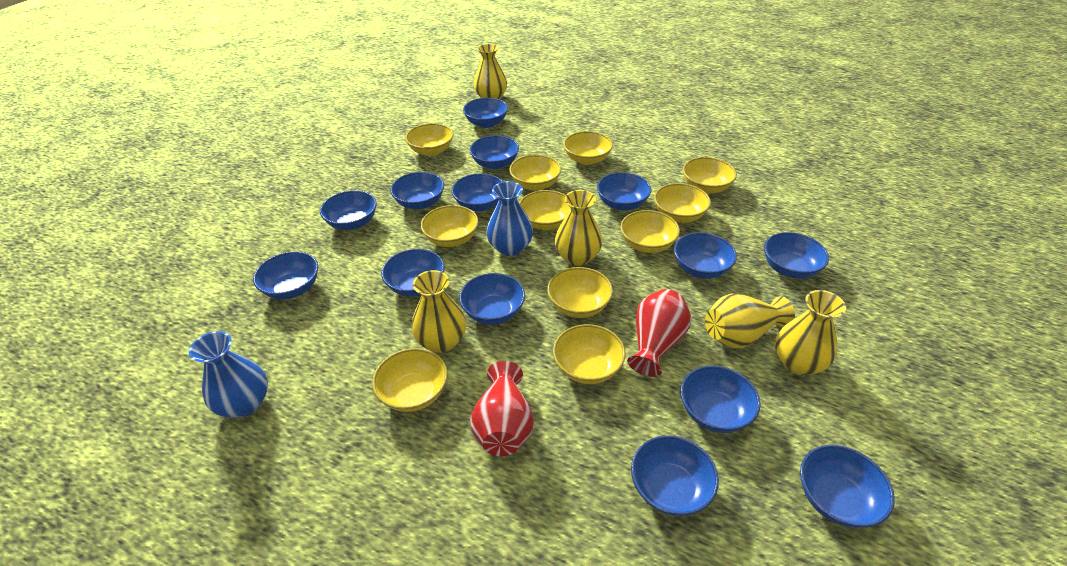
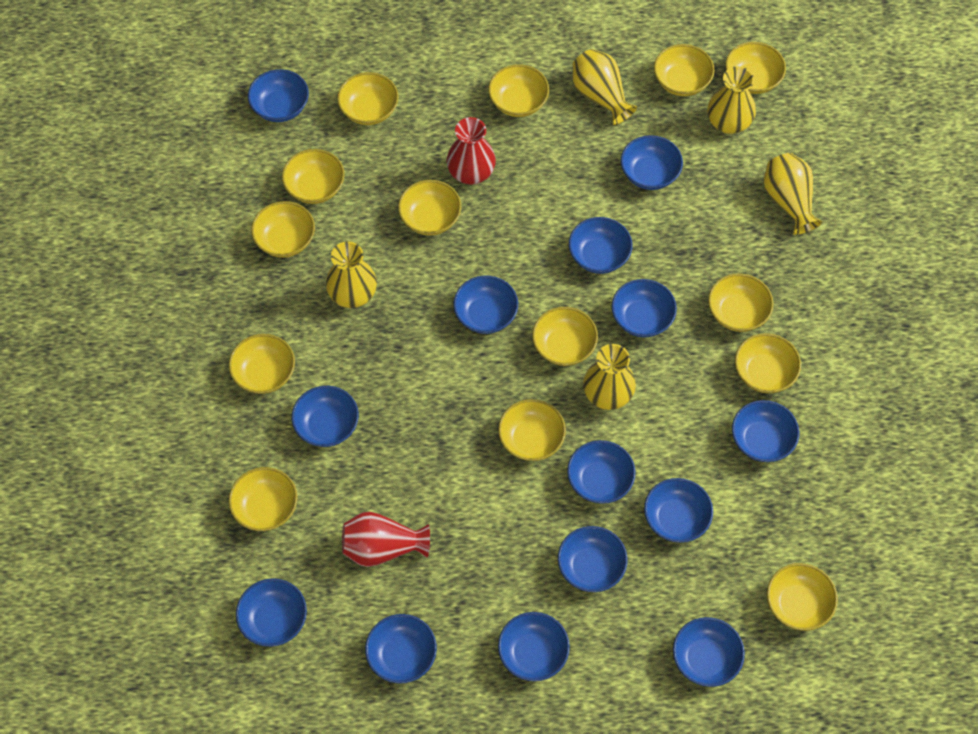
blue vase: 2 -> 0
yellow bowl: 11 -> 14

